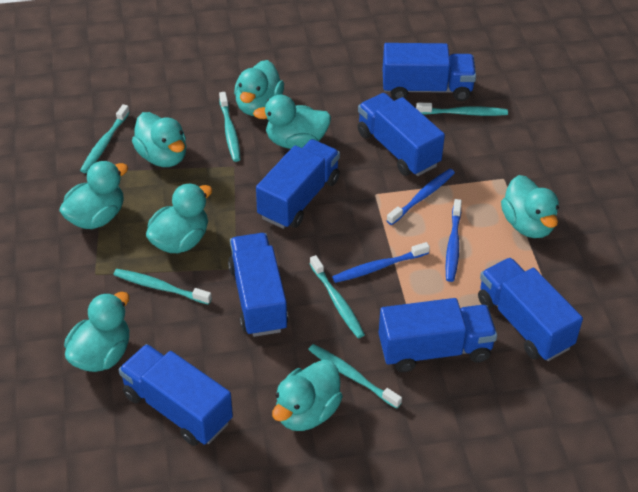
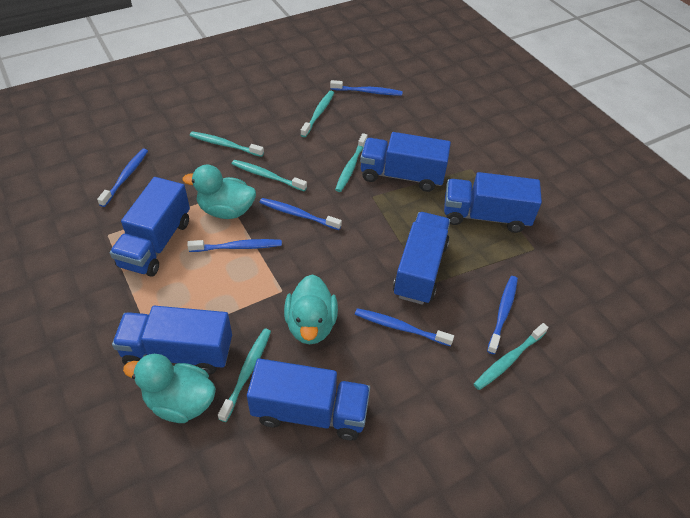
blue toothbrush: 3 -> 6
blue truck: 7 -> 6
turquoise duck: 8 -> 3

